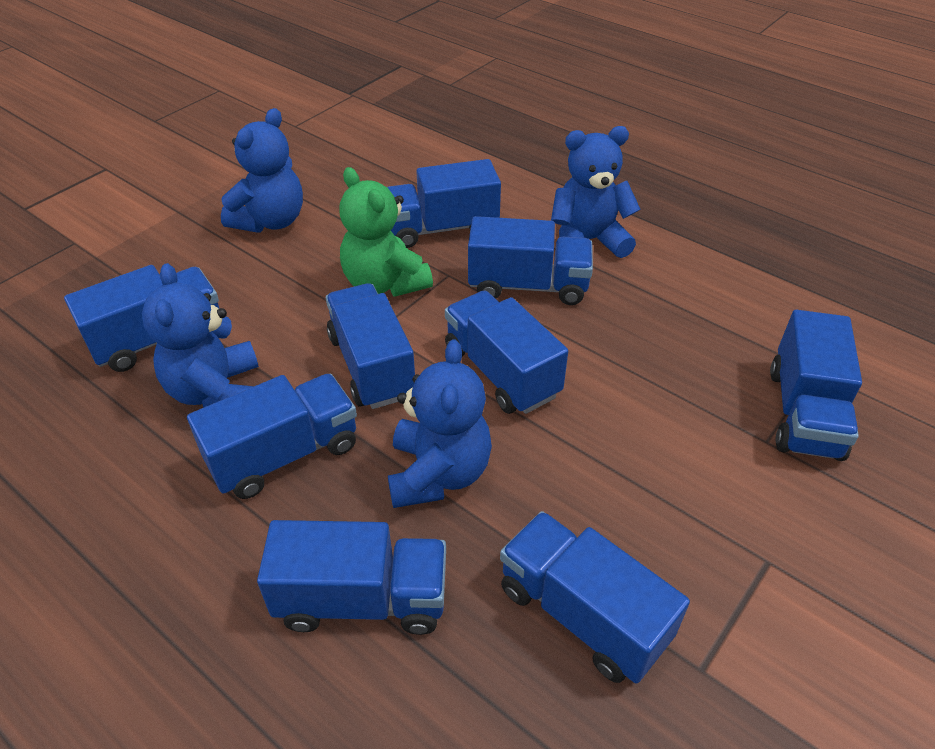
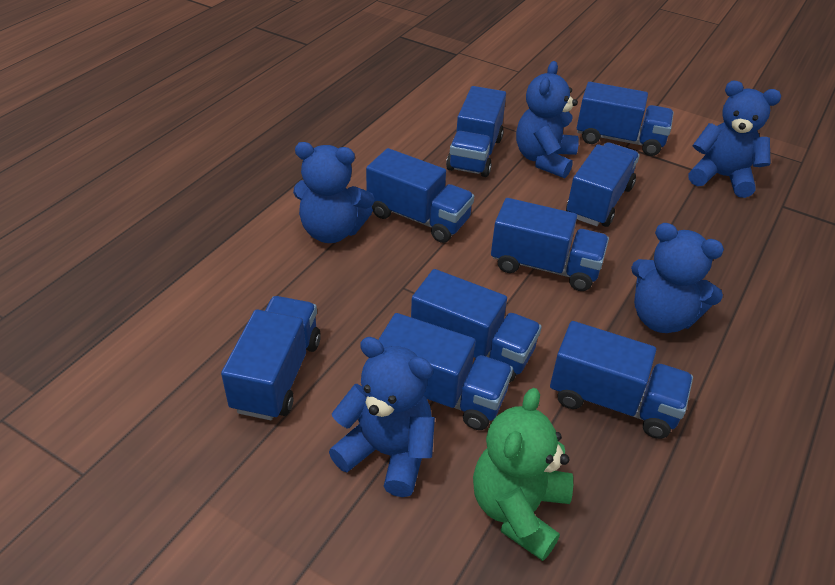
blue teddy bear: 4 -> 5

